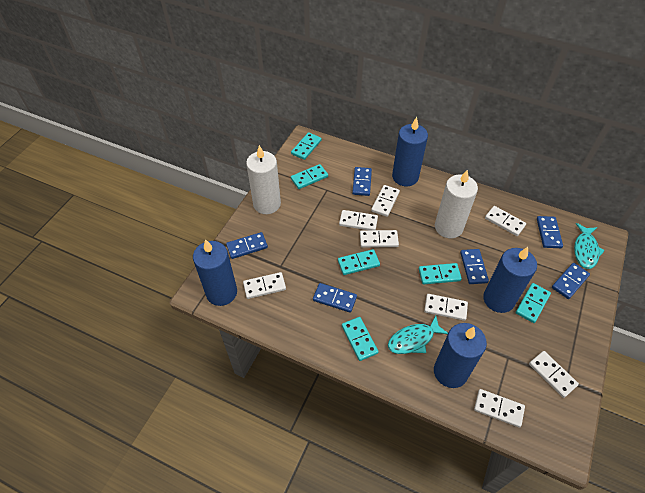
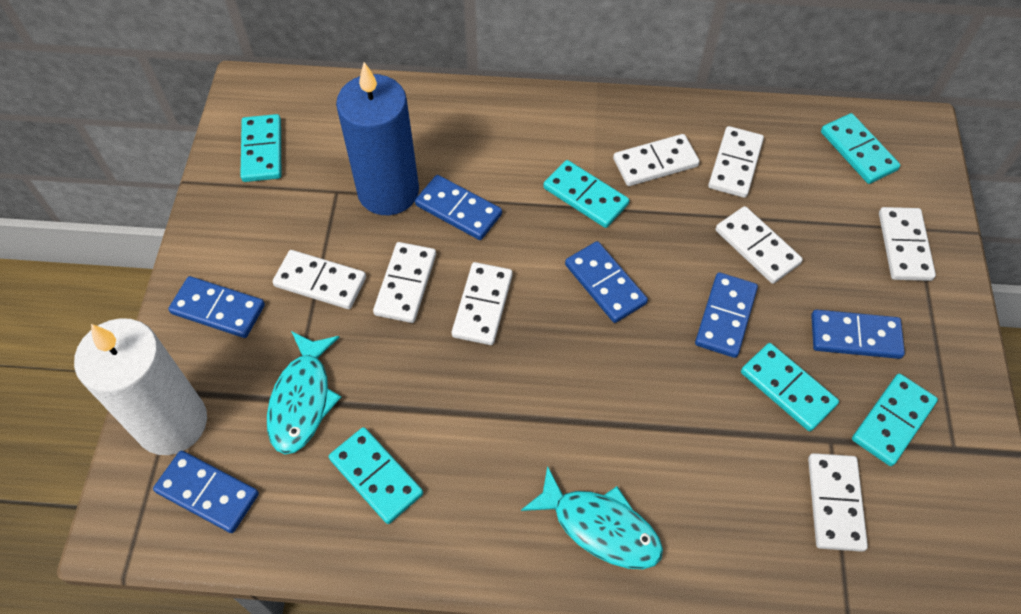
blue candle: 4 -> 1
white candle: 2 -> 1

